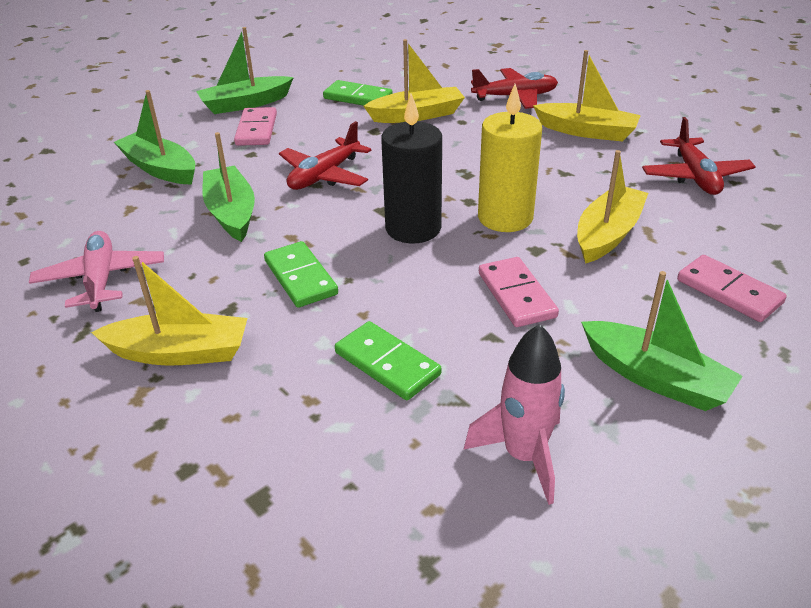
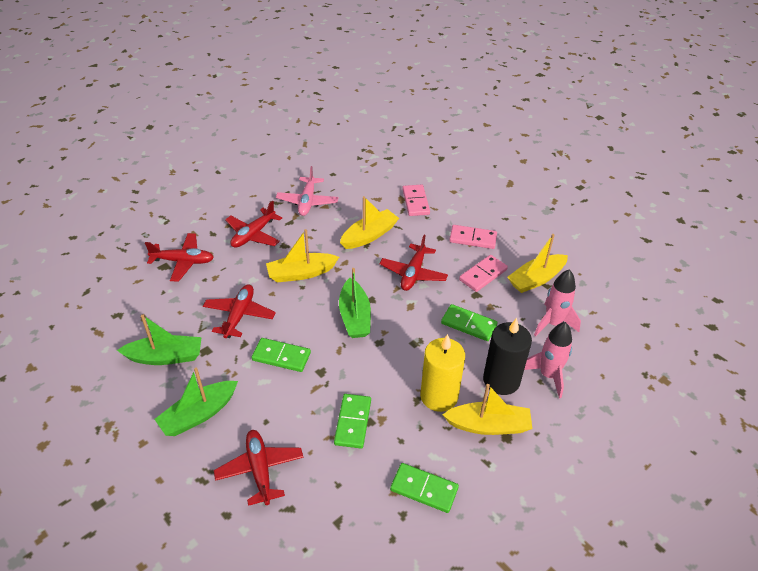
green boat: 4 -> 3
green domino: 3 -> 4
pink rocket: 1 -> 2
red plane: 3 -> 5

